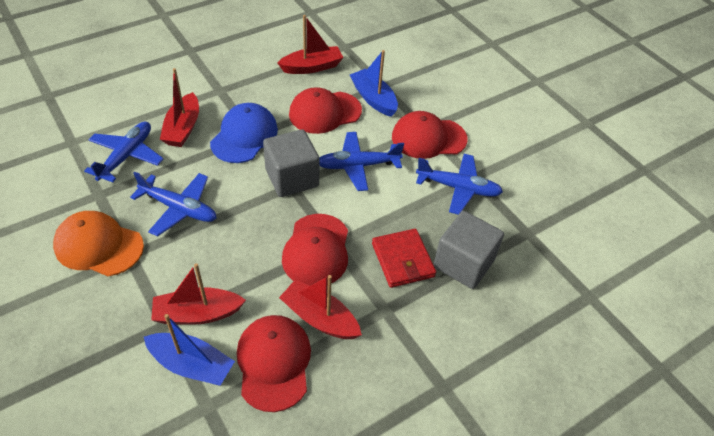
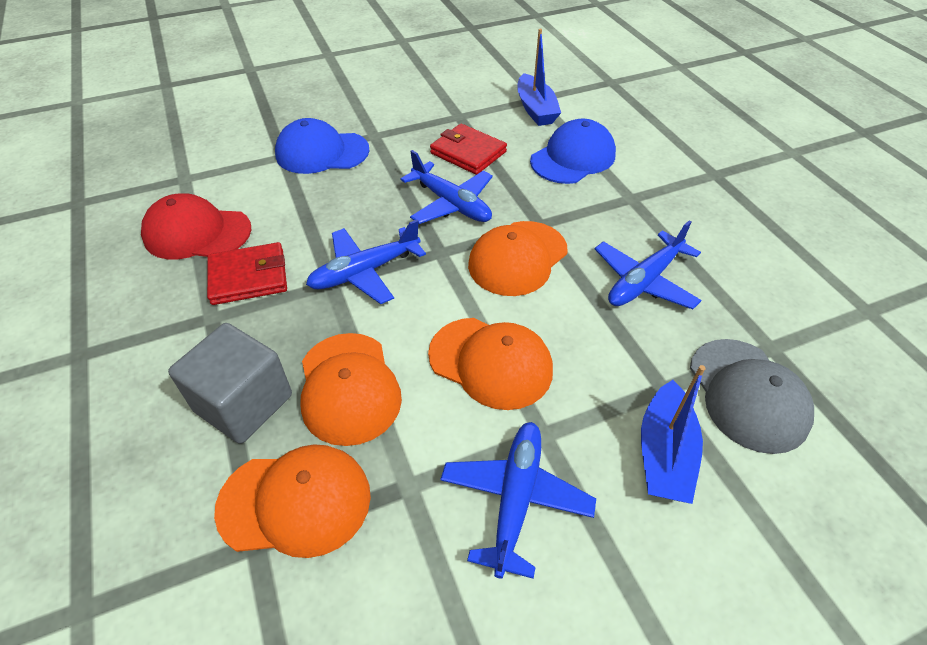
blue cap: 1 -> 2
grey cap: 0 -> 1
grey cube: 2 -> 1
orange cap: 1 -> 4
red boat: 4 -> 0
red cap: 4 -> 1
red wallet: 1 -> 2

